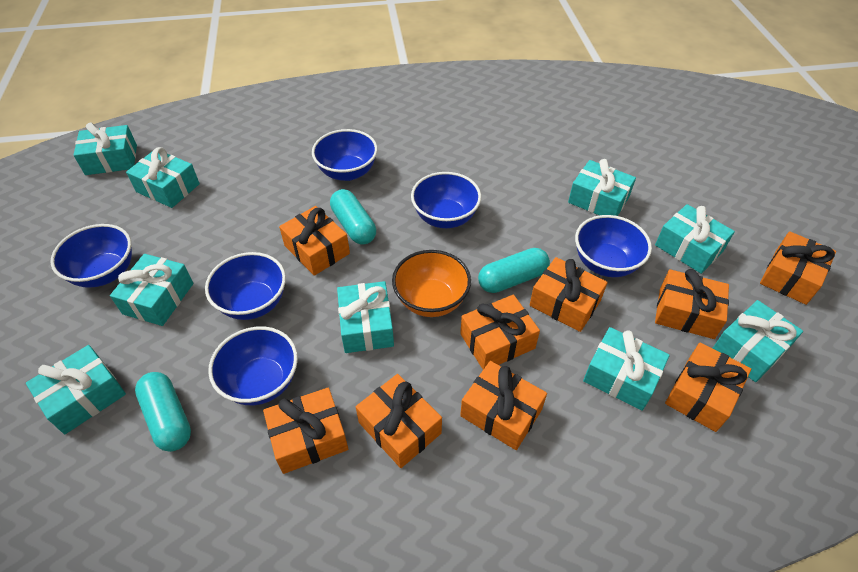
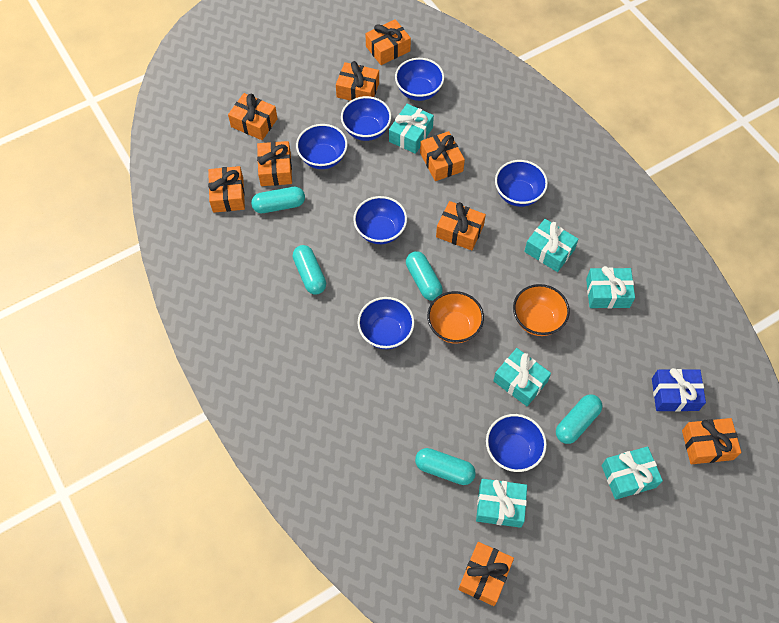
blue bowl: 6 -> 7
blue gift: 0 -> 1
orange bowl: 1 -> 2
turquoise capsule: 3 -> 5
turquoise gift: 9 -> 6

